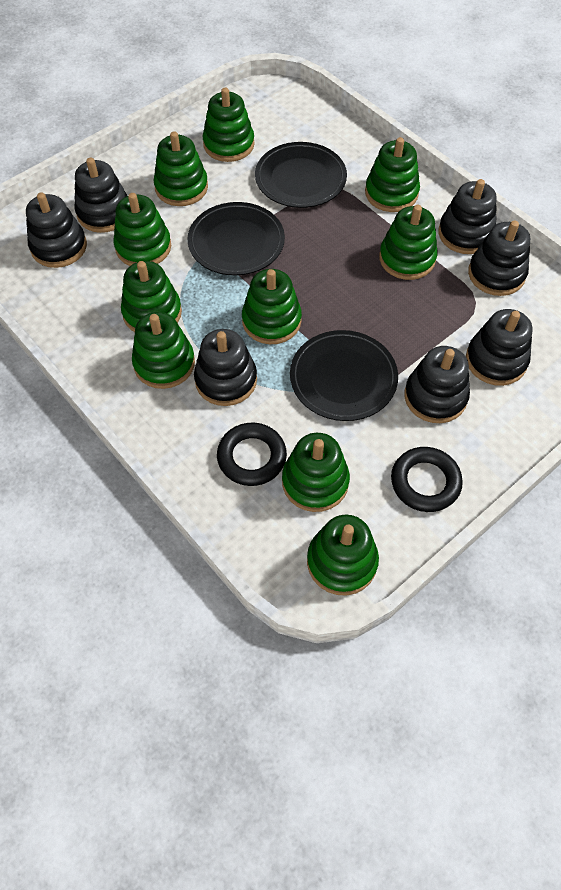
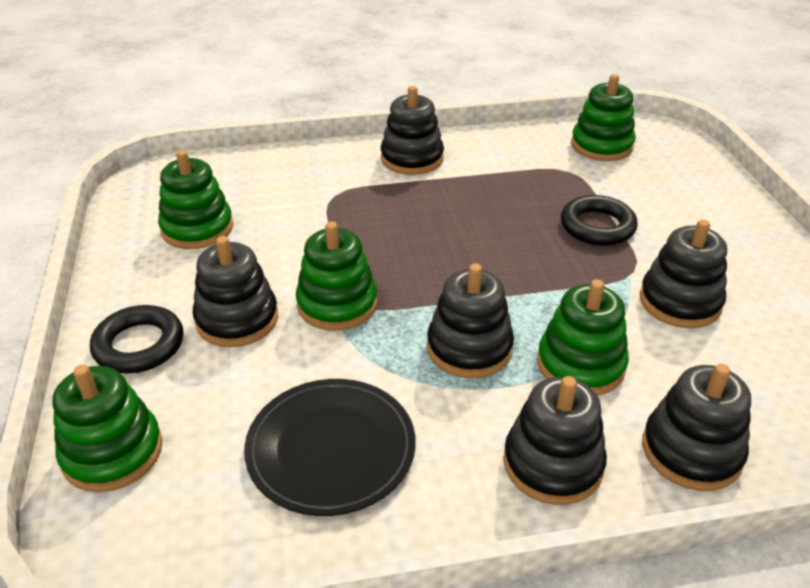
black plate: 3 -> 1
black stacking toy: 7 -> 6
green stacking toy: 10 -> 5

